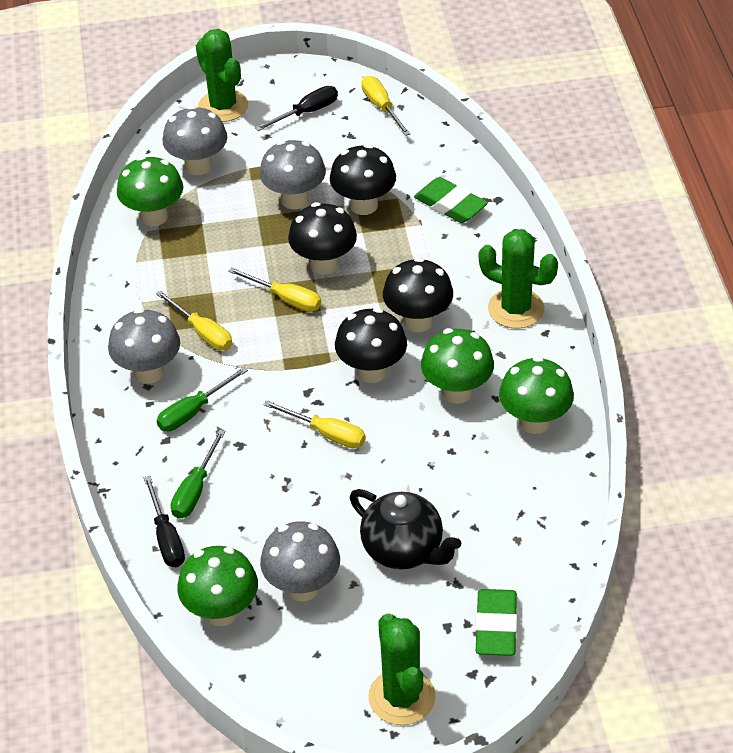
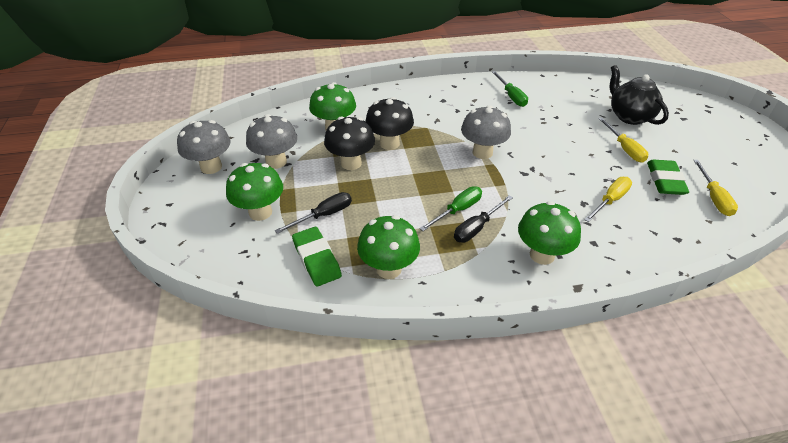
black mushroom: 4 -> 2
green cactus: 3 -> 0
grey mushroom: 4 -> 3
yellow screwdriver: 4 -> 3

